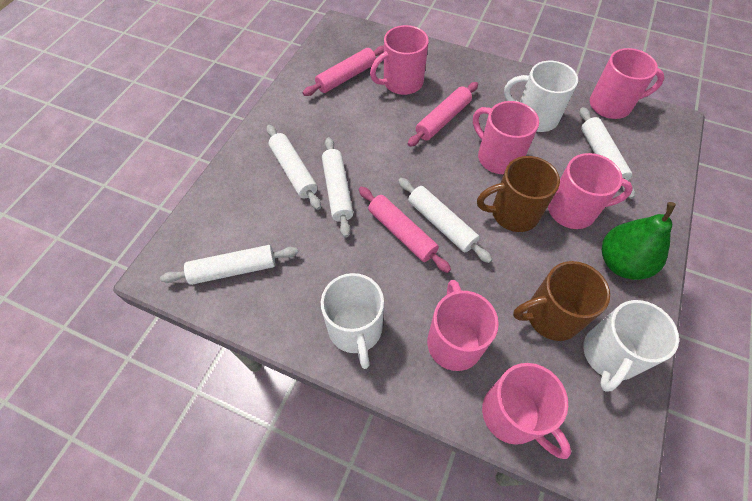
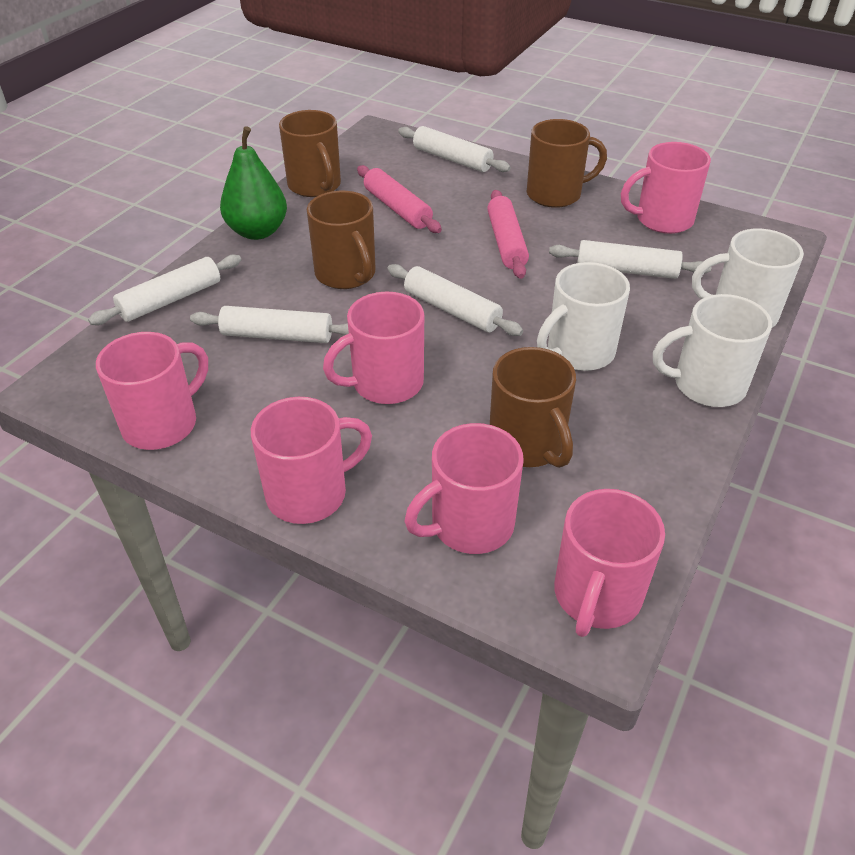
brown mug: 2 -> 4
pink rolling pin: 3 -> 2

